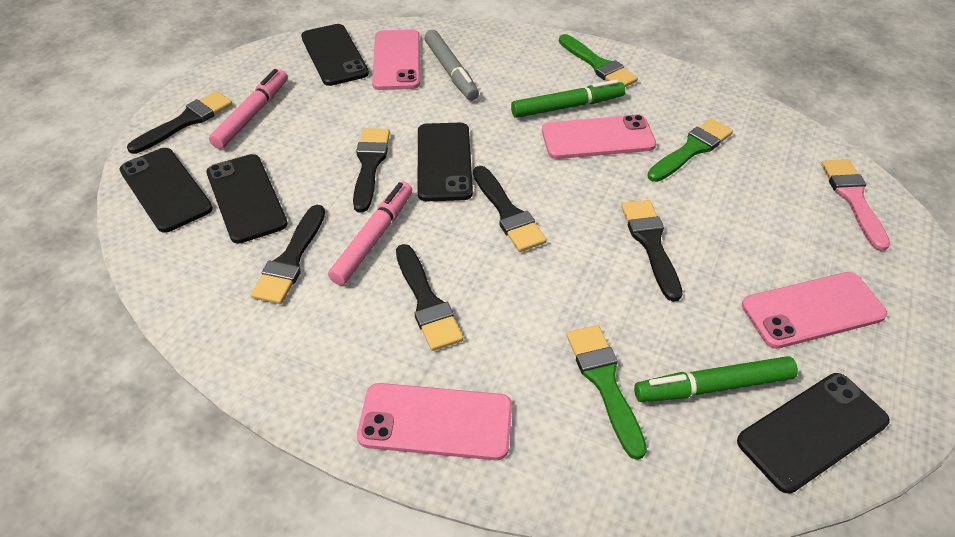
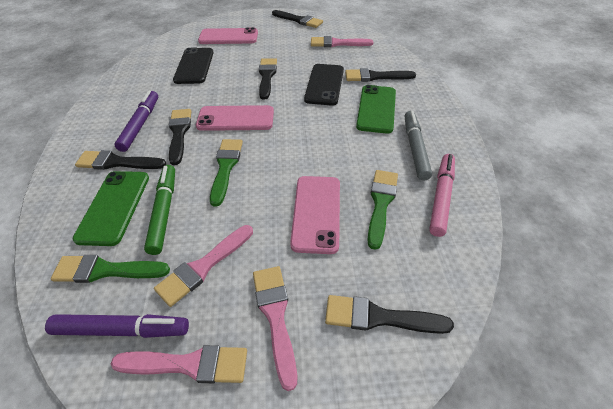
black phone: 5 -> 2
green marker: 2 -> 1
green phone: 0 -> 2
pink brush: 1 -> 4
pink marker: 2 -> 1
pink phone: 4 -> 3
purple marker: 0 -> 2

